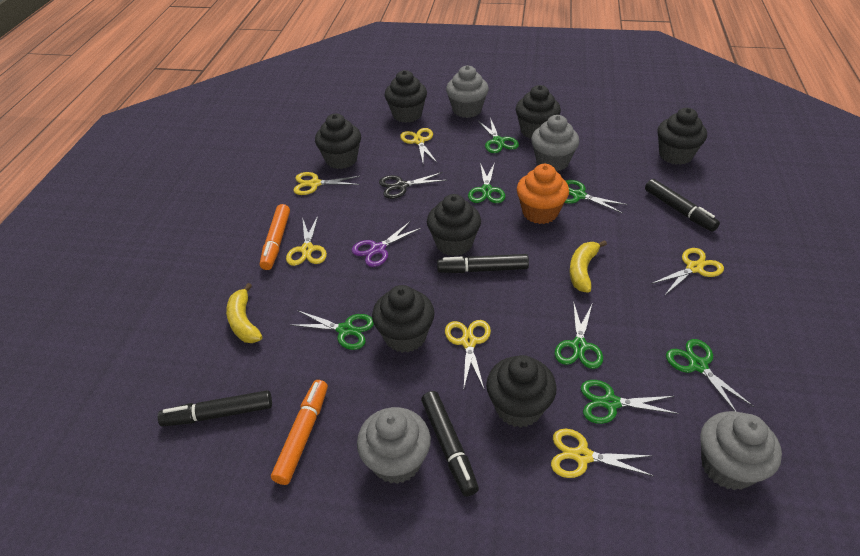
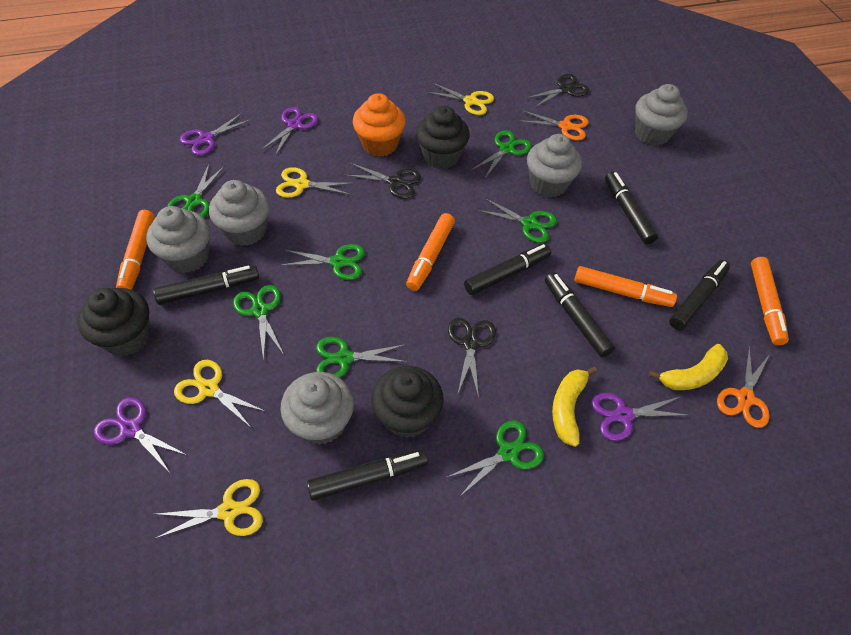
black cupcake: 7 -> 3
black marker: 4 -> 6
black scissors: 1 -> 3
grey cupcake: 4 -> 5
orange marker: 2 -> 4
orange scissors: 0 -> 2
purple scissors: 1 -> 4
yellow scissors: 6 -> 4

